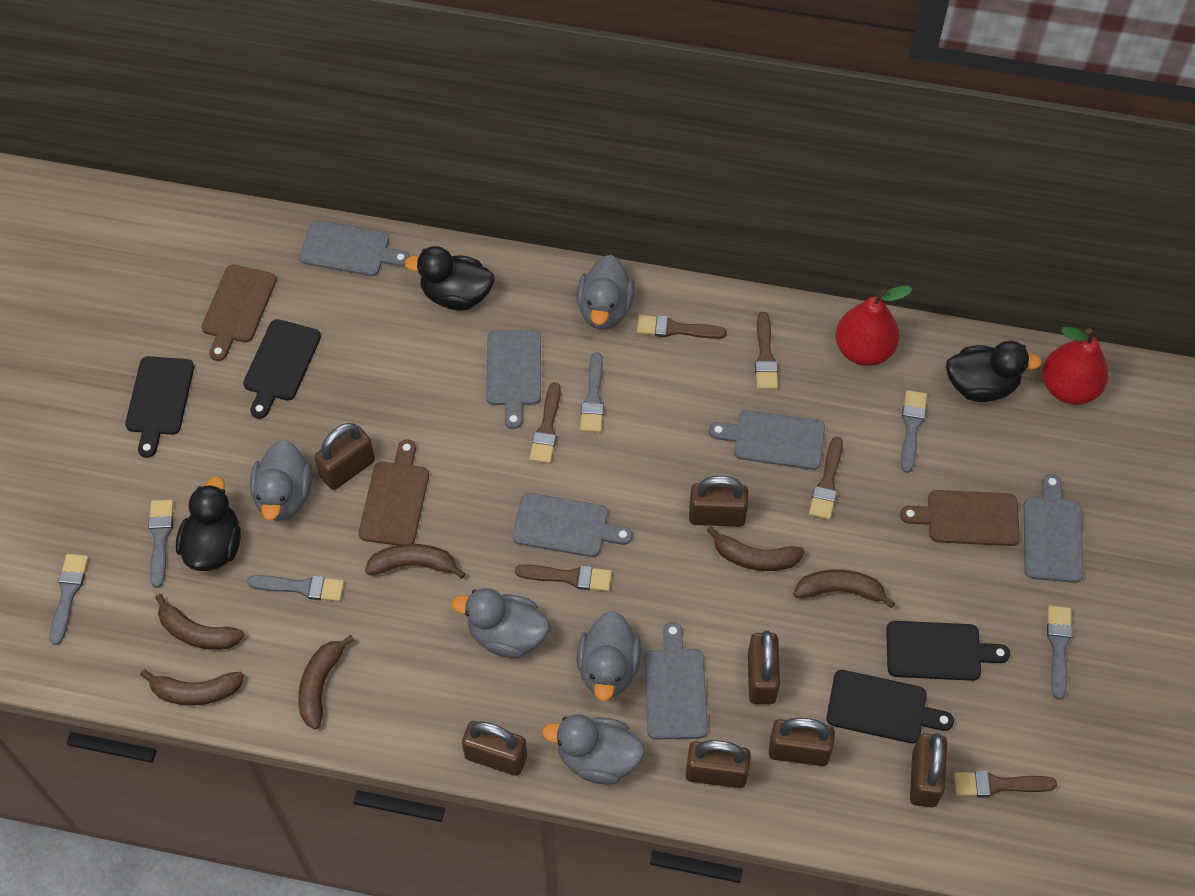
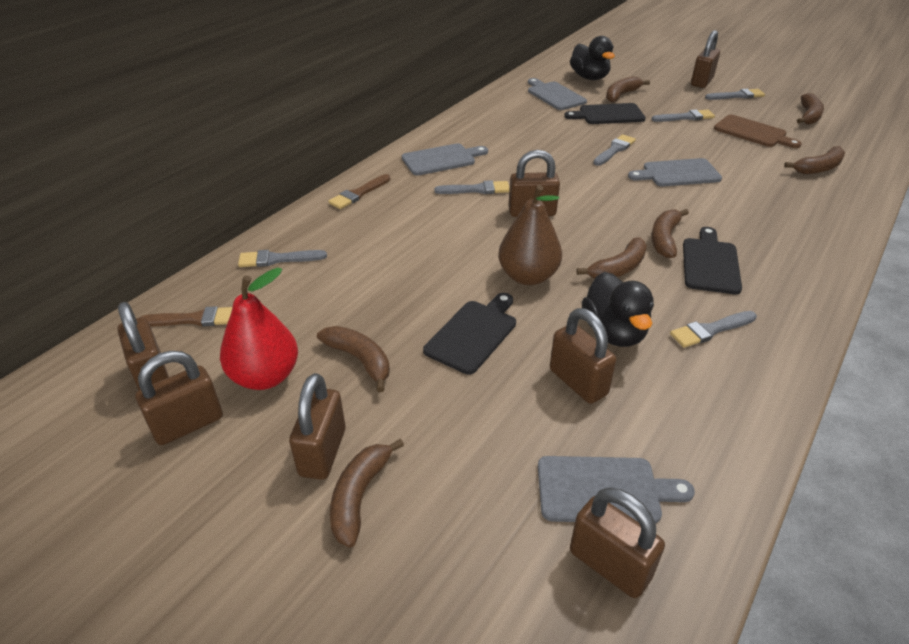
black cutting board: 4 -> 3
black duck: 3 -> 2
brown banana: 6 -> 7
brown brush: 6 -> 2
brown cutting board: 3 -> 1
brown pear: 0 -> 1
grey cutting board: 6 -> 4
grey duck: 5 -> 0
red pear: 2 -> 1

